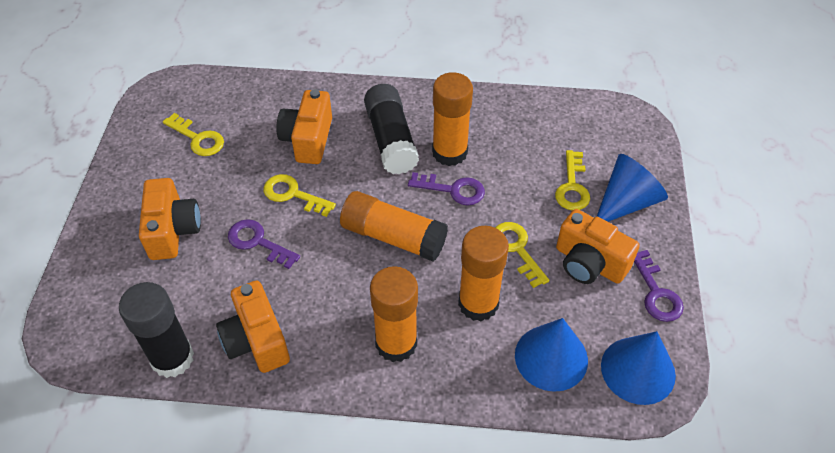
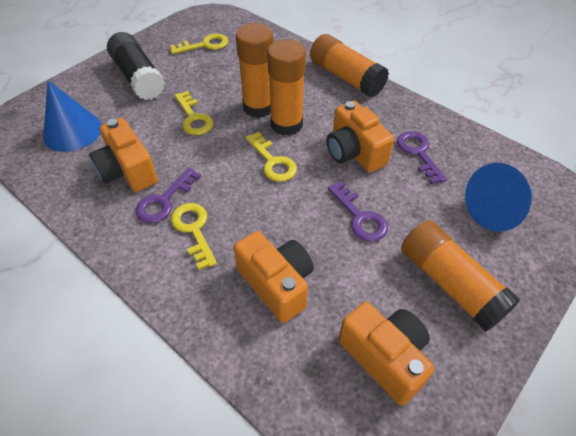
black glue stick: 2 -> 1
blue cone: 3 -> 2

